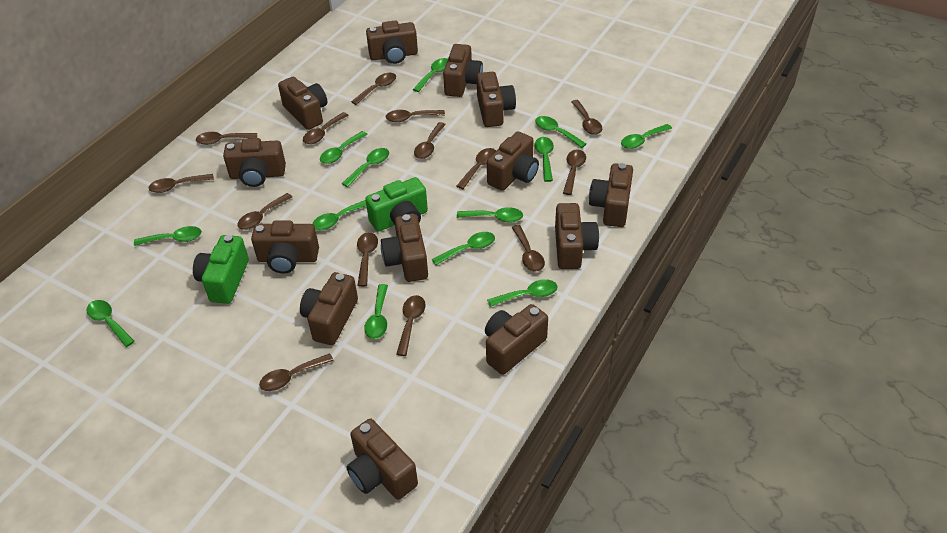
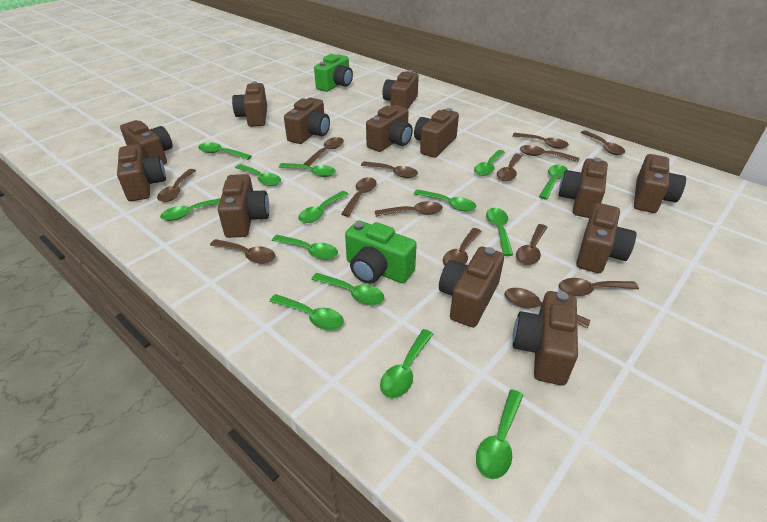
green spoon: 13 -> 14

